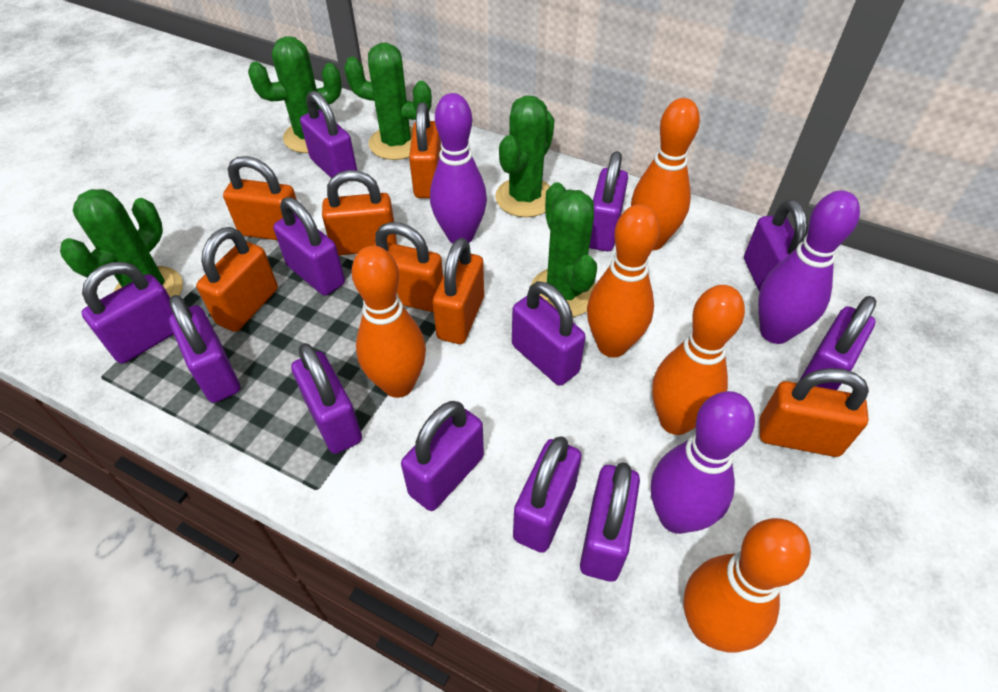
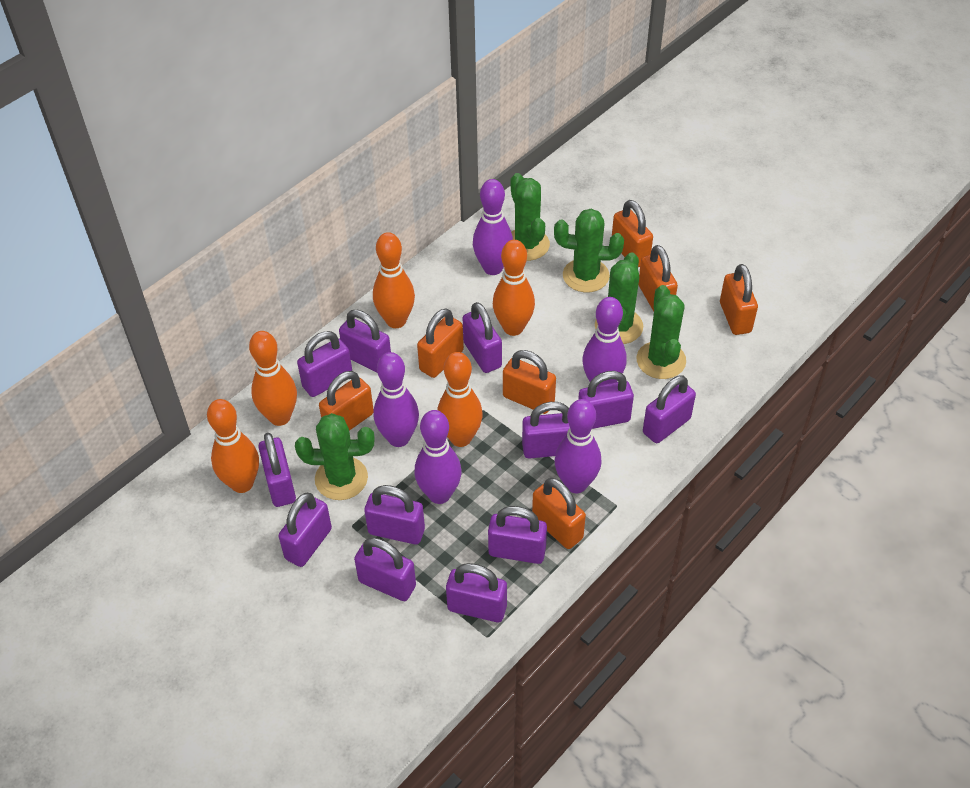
purple bowling pin: 3 -> 5

